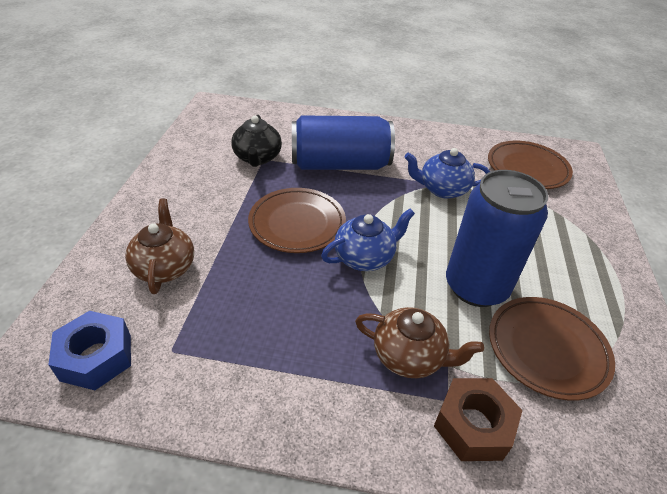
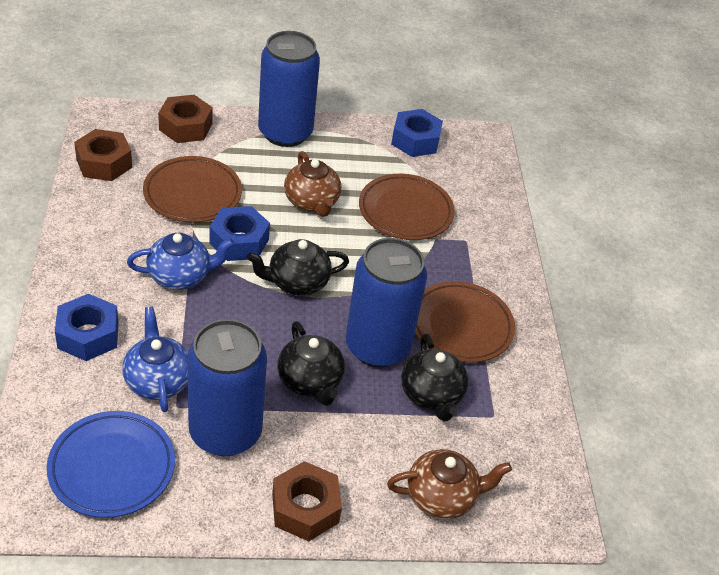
black teapot: 1 -> 3
blue can: 2 -> 3
blue nut: 1 -> 3
blue plate: 0 -> 1
brown nut: 1 -> 3

